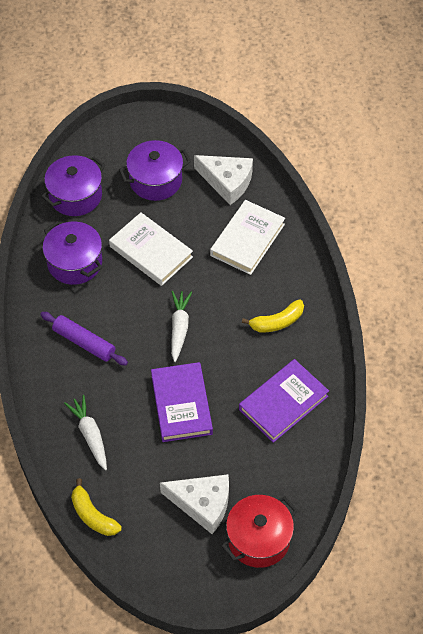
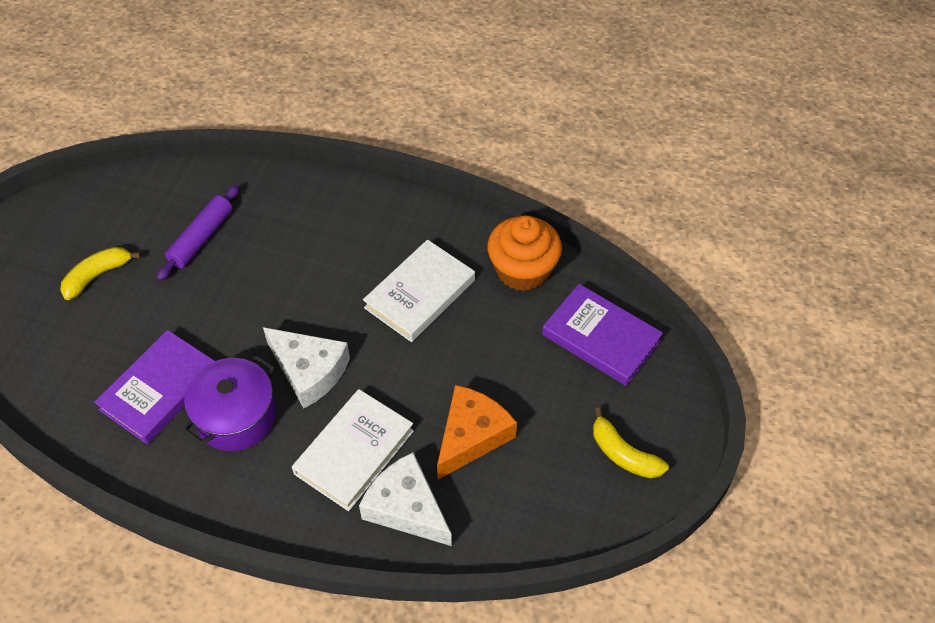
orange cheese: 0 -> 1
orange cupcake: 0 -> 1
purple pot: 3 -> 1
red pot: 1 -> 0
white carrot: 2 -> 0

